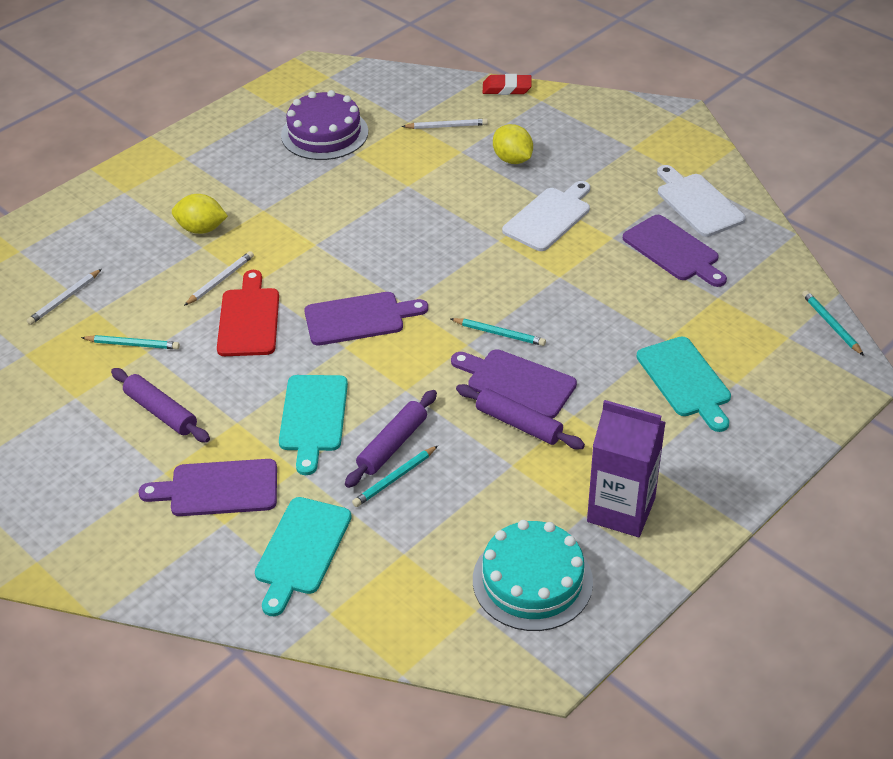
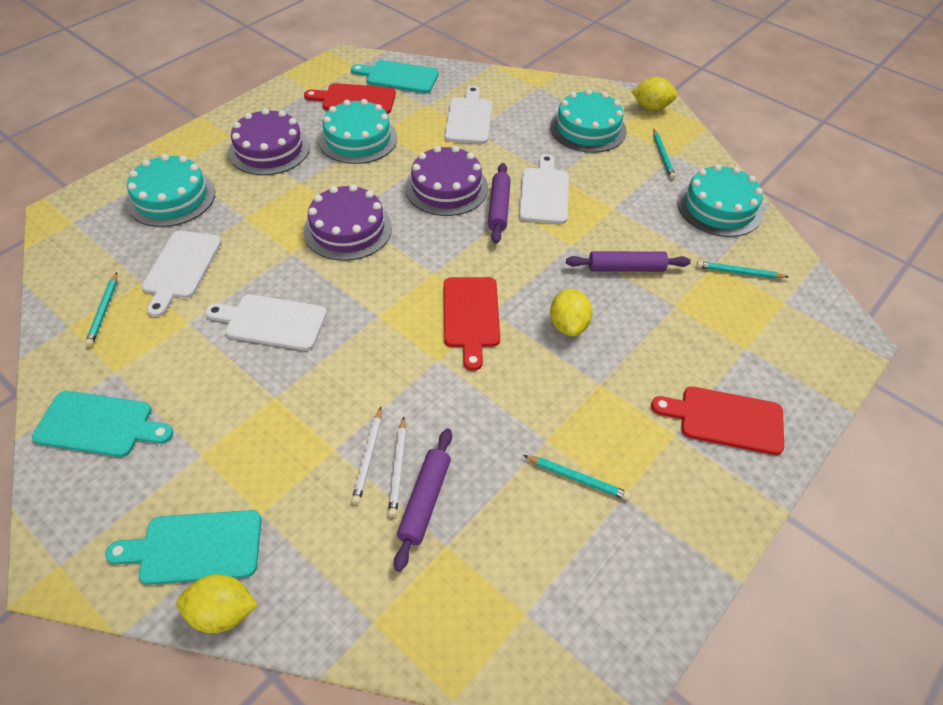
purple cake: 1 -> 3
purple carton: 1 -> 0
purple cutting board: 4 -> 0
red cutting board: 1 -> 3
red eraser: 1 -> 0
turquoise cake: 1 -> 4
white cutting board: 2 -> 4
white pencil: 3 -> 2
yellow lemon: 2 -> 3

